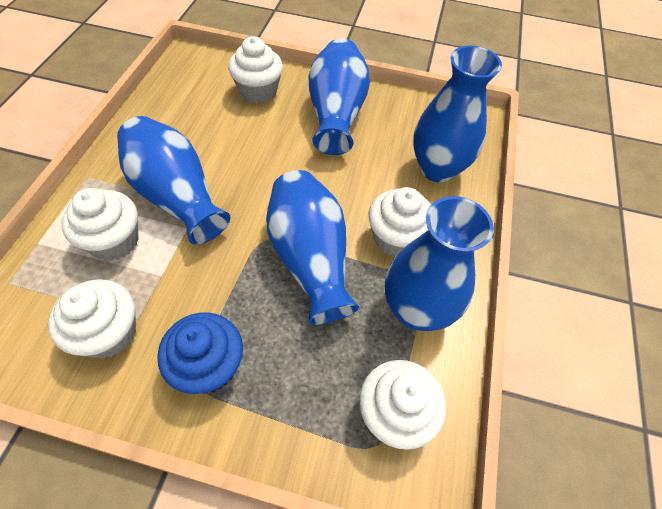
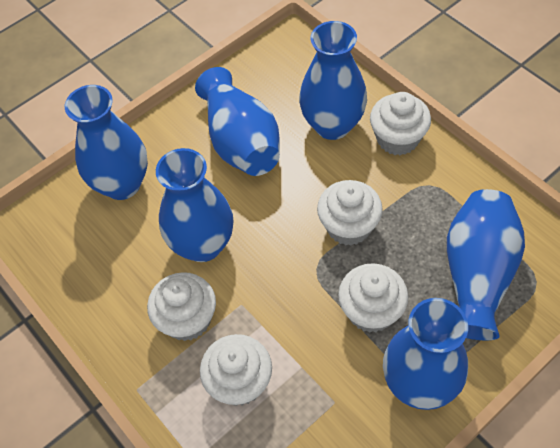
blue cupcake: 1 -> 0
blue vase: 5 -> 6

